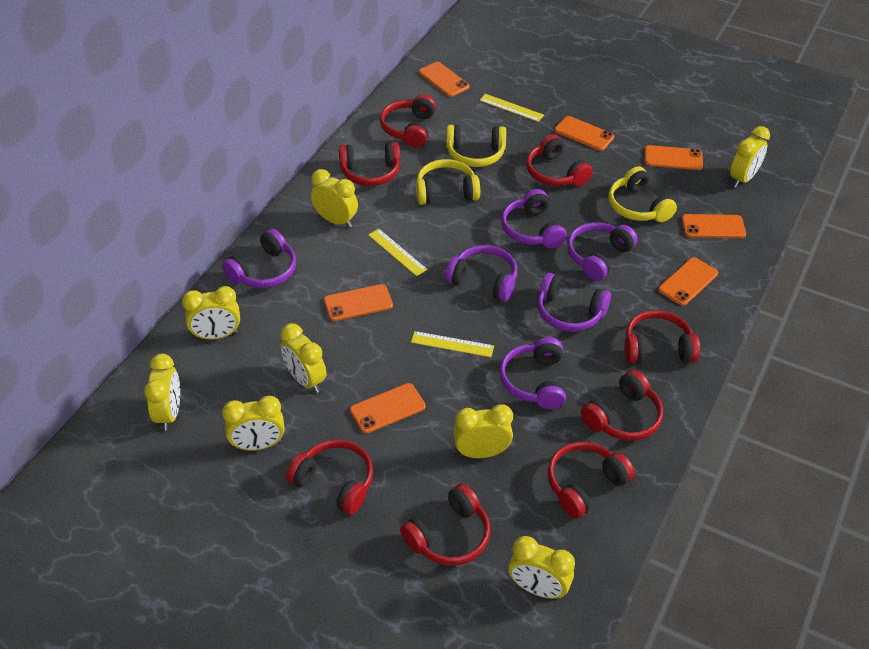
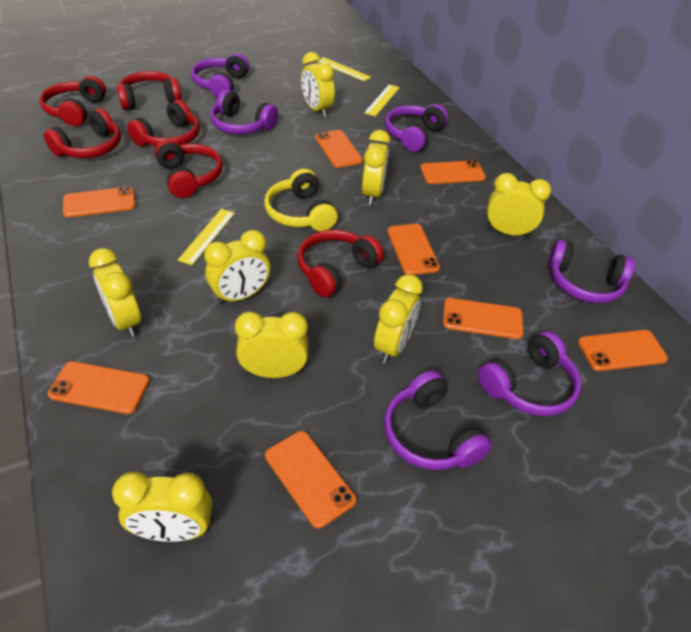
orange phone: 7 -> 8
red headphones: 8 -> 6
yellow headphones: 3 -> 1

